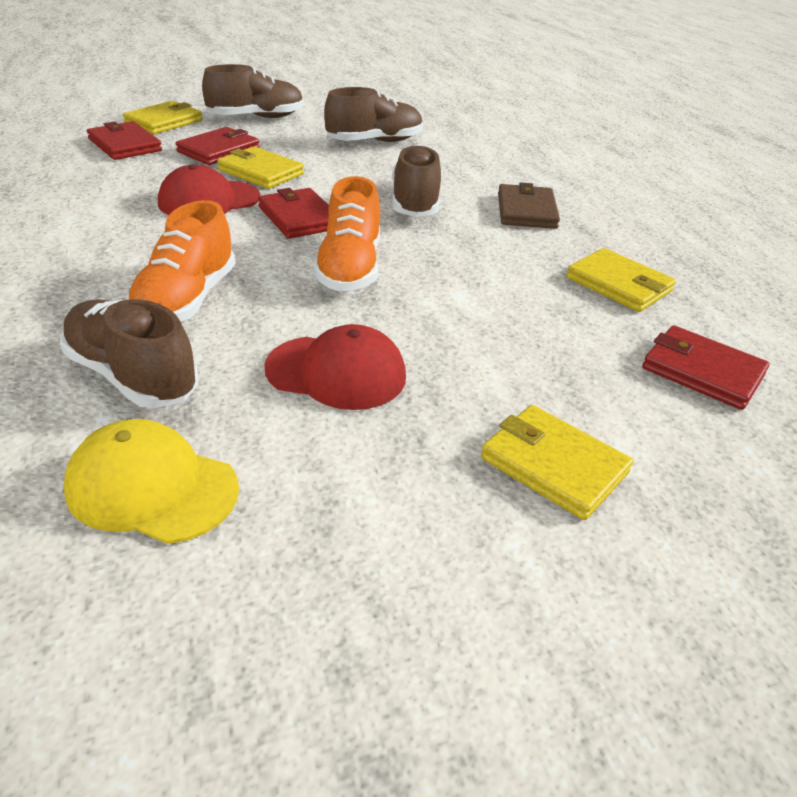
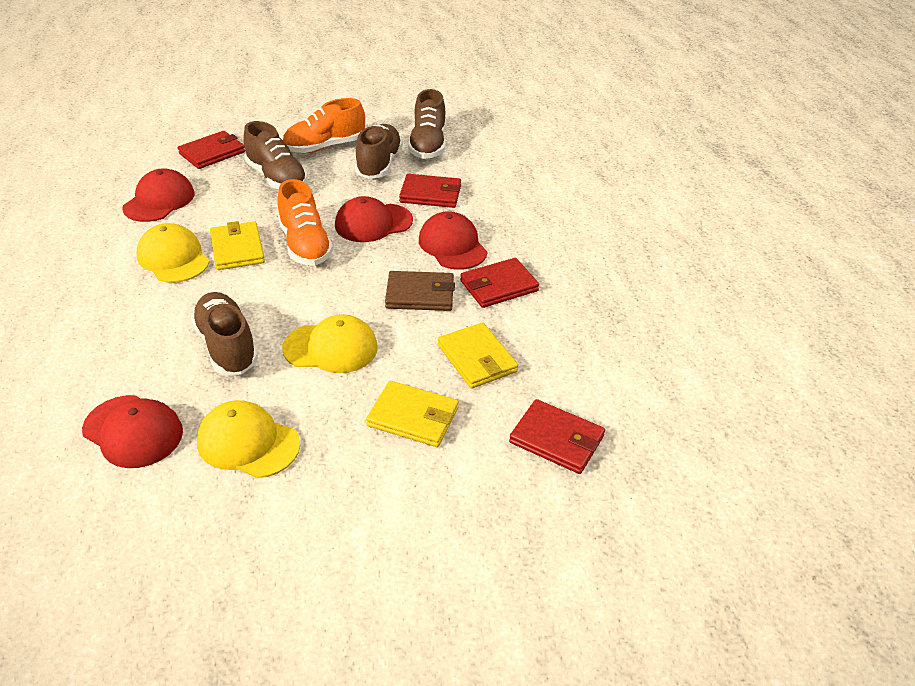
red cap: 2 -> 4
yellow cap: 1 -> 3
yellow wallet: 4 -> 3

